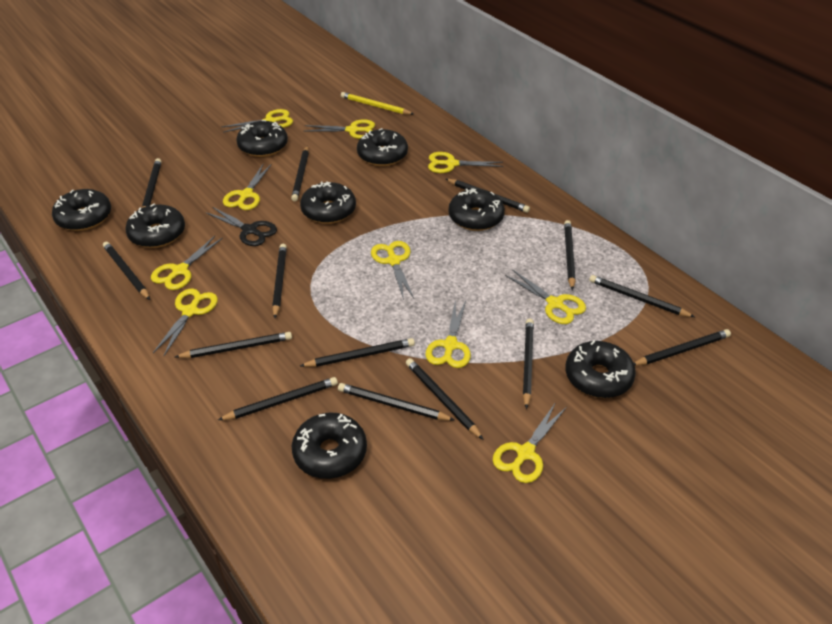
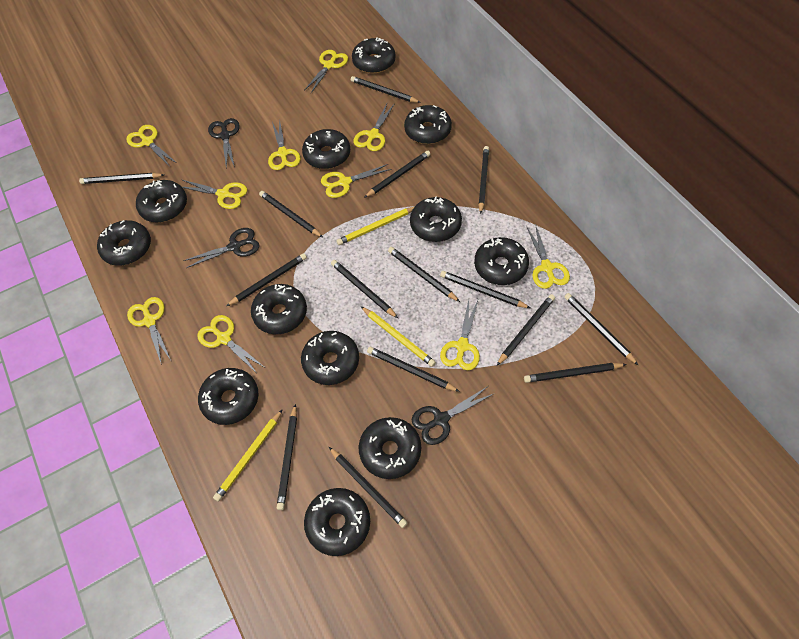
black donut: 8 -> 12
black pencil: 14 -> 15
black scissors: 1 -> 3
yellow pencil: 1 -> 3

